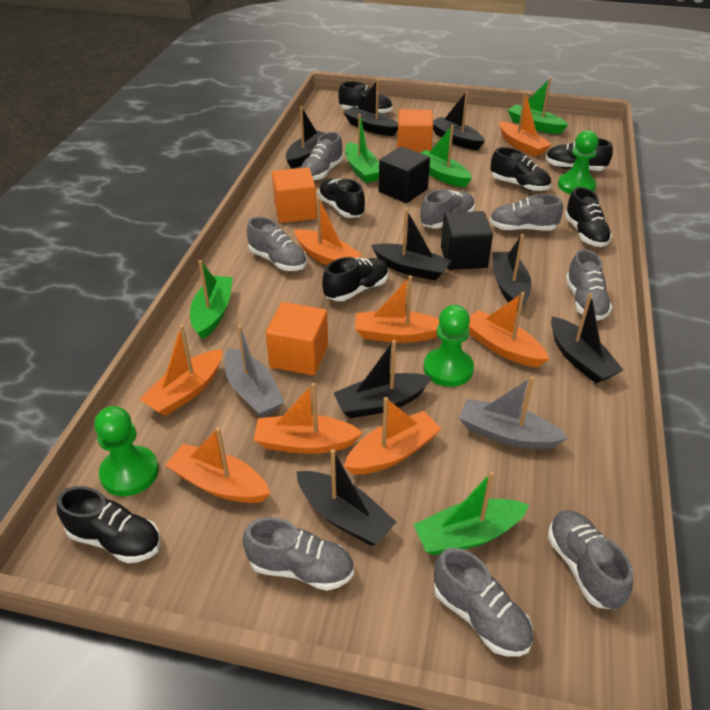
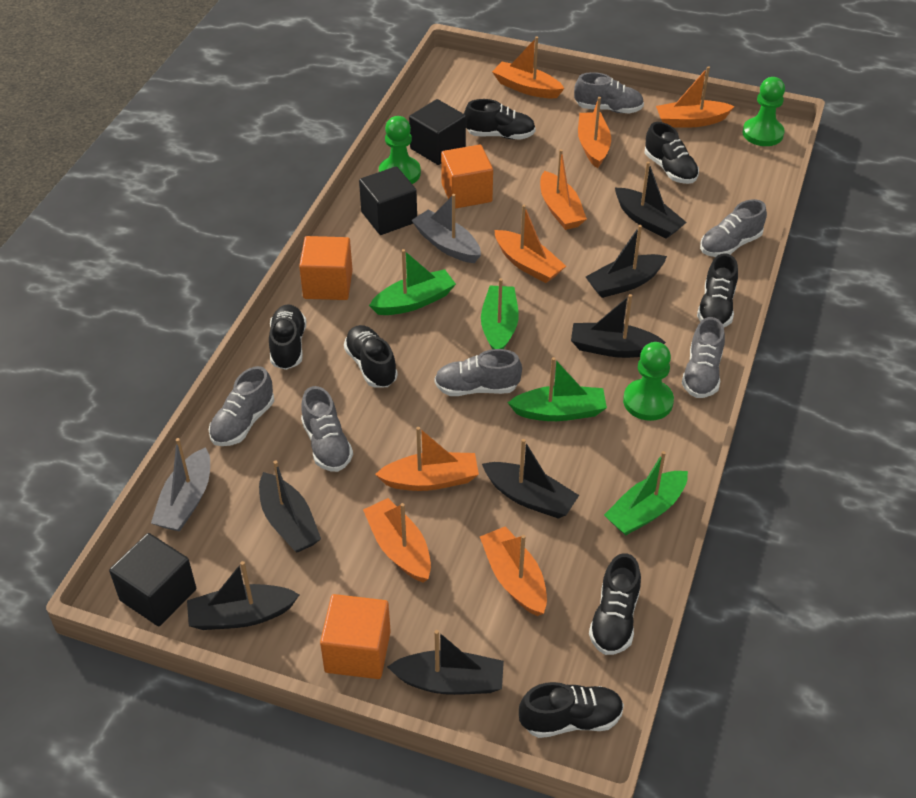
black boat: 8 -> 7
black cube: 2 -> 3
green boat: 5 -> 4
grey shoe: 8 -> 6

